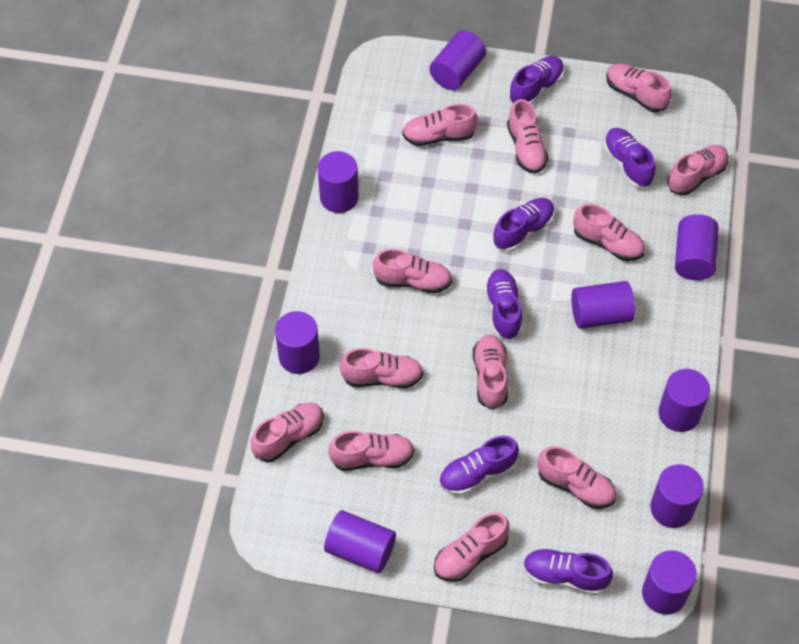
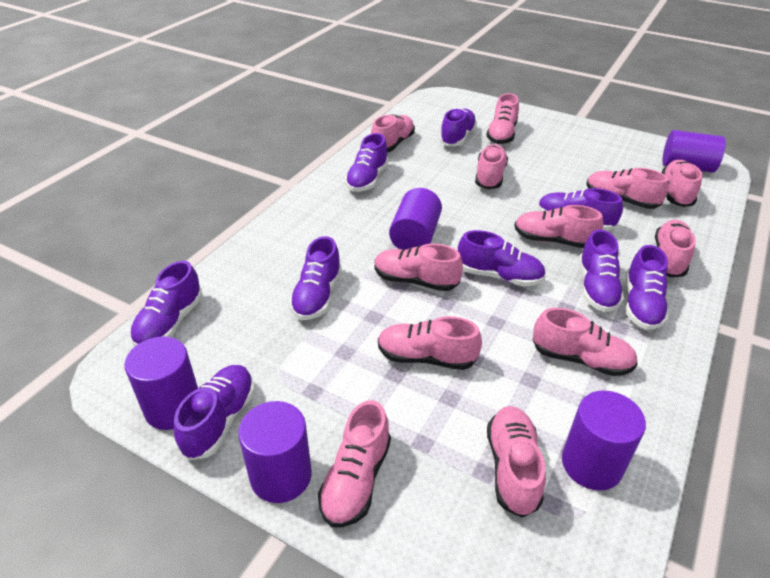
purple cylinder: 9 -> 5
purple shoe: 6 -> 9

